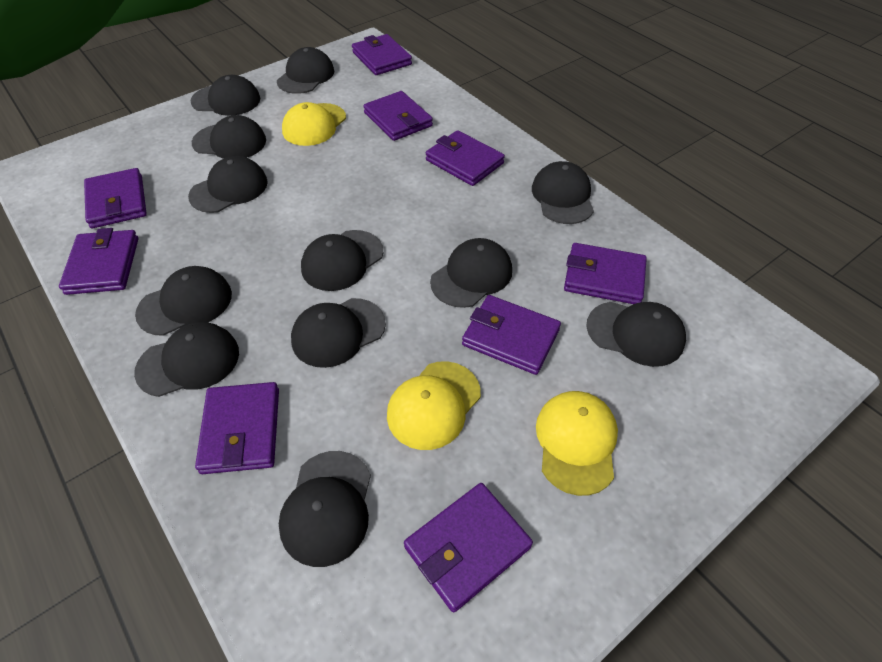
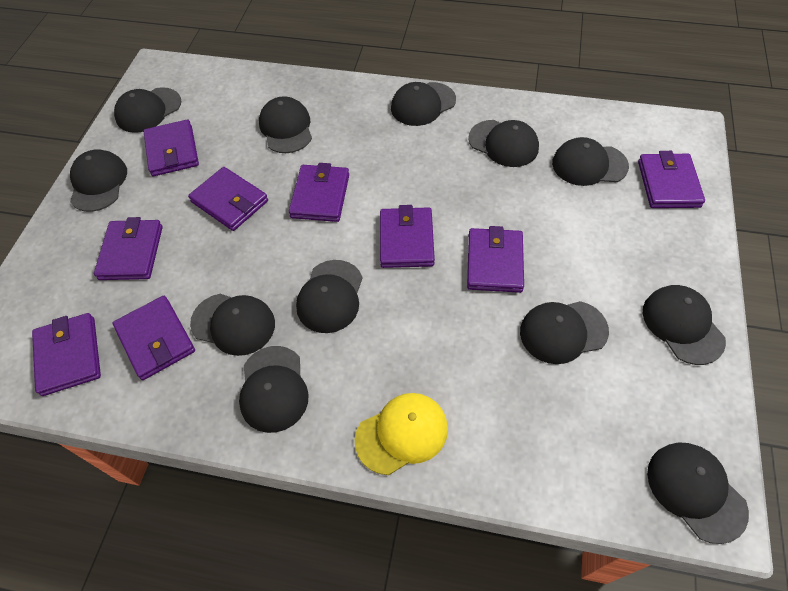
yellow cap: 3 -> 1

